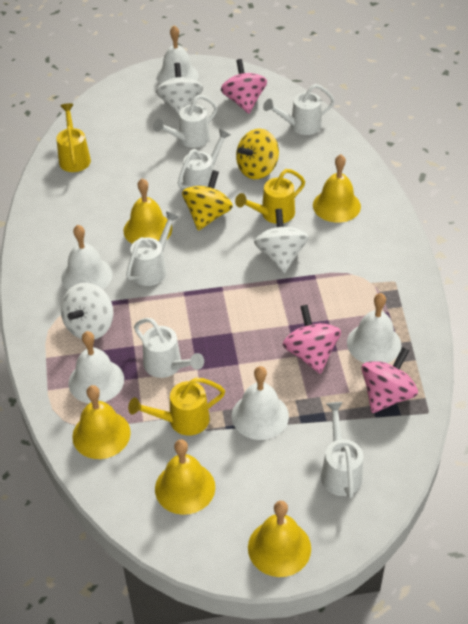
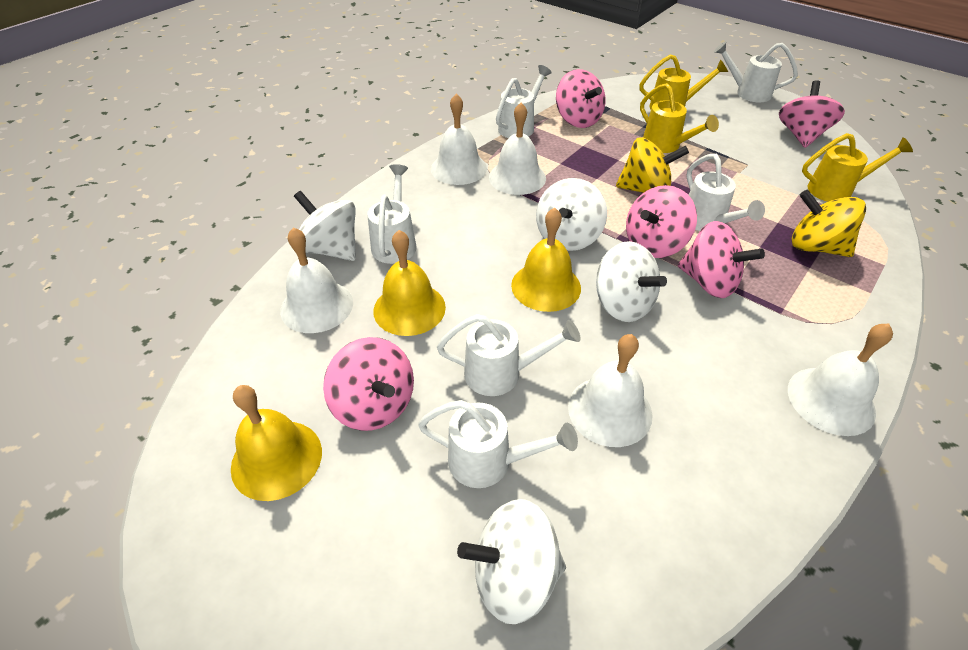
pink spinning top: 3 -> 5
white spinning top: 3 -> 4
yellow bell: 5 -> 3

